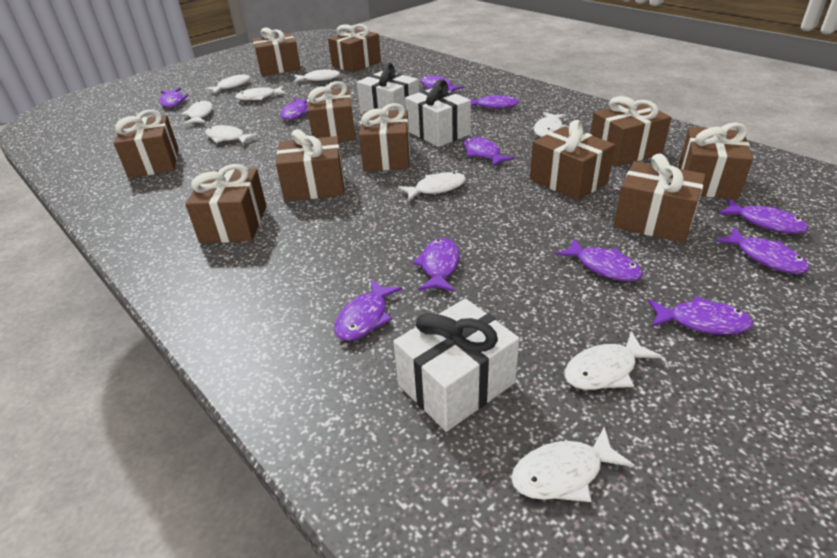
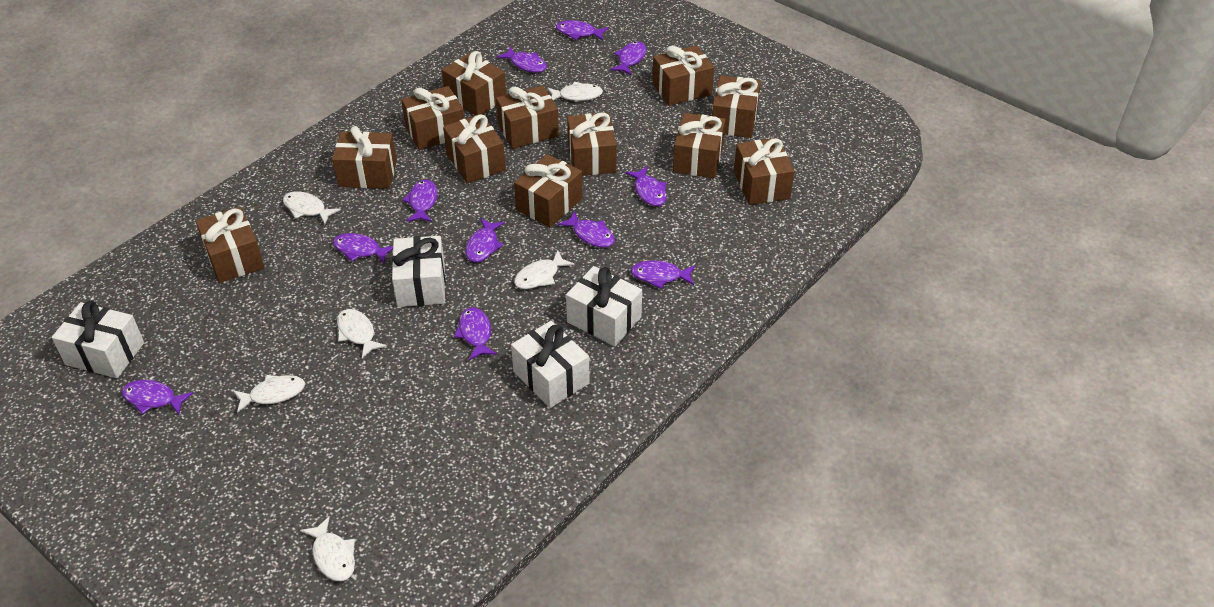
brown gift: 11 -> 12
white fish: 9 -> 6
white gift: 3 -> 4

